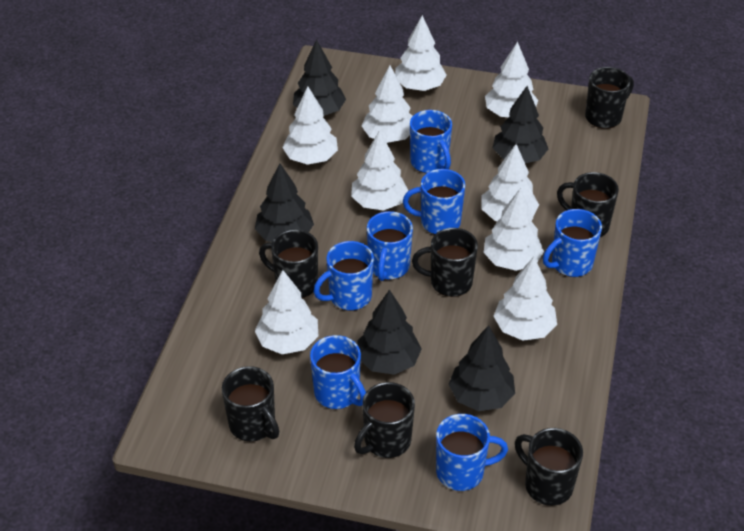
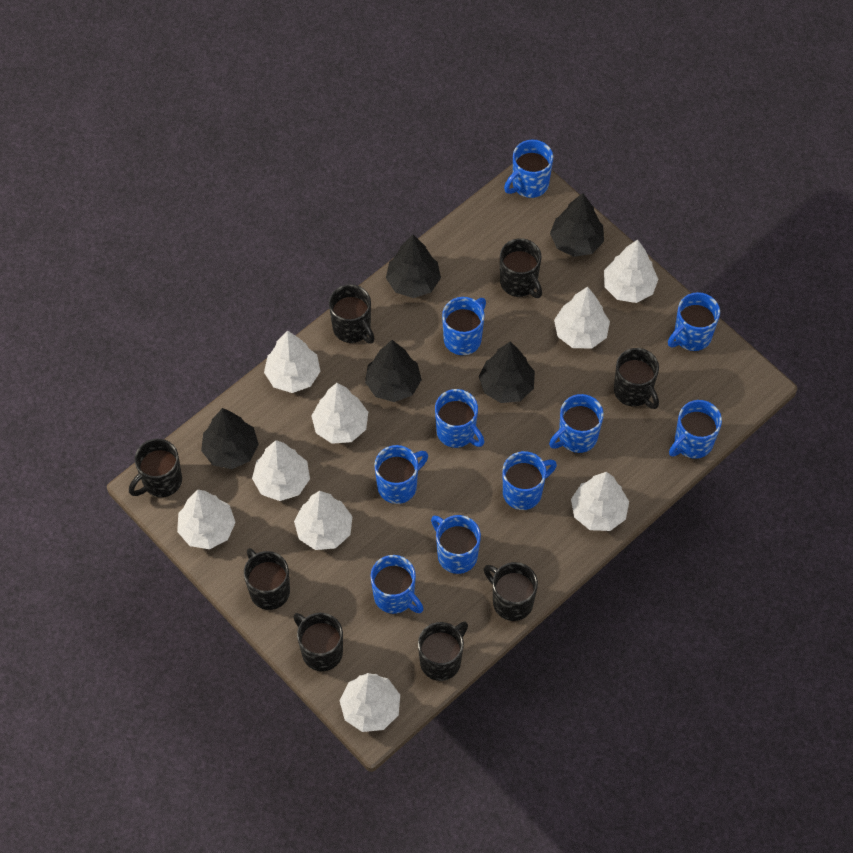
black mug: 7 -> 8
blue mug: 7 -> 10

